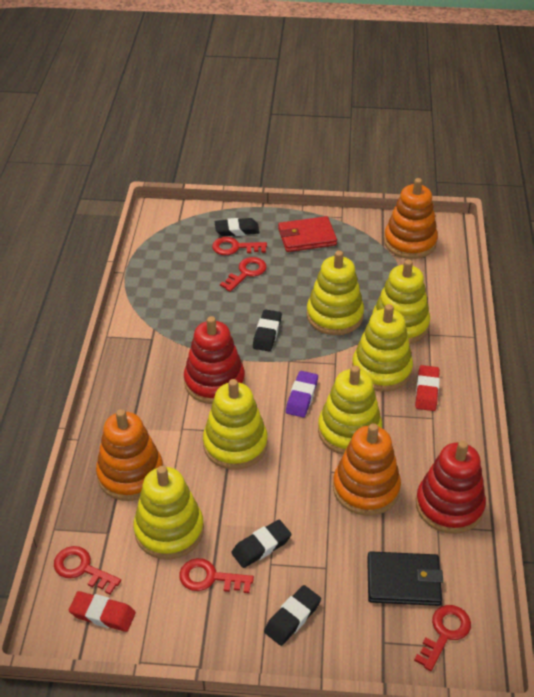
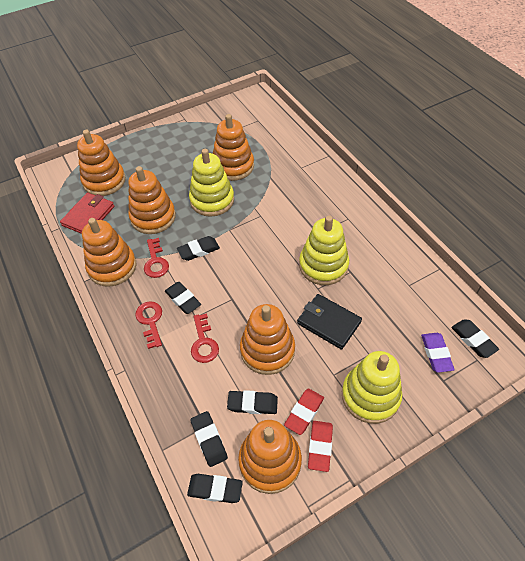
black eraser: 4 -> 6
orange stacking toy: 3 -> 6
red key: 5 -> 3
red stacking toy: 2 -> 0
yellow stacking toy: 6 -> 3

